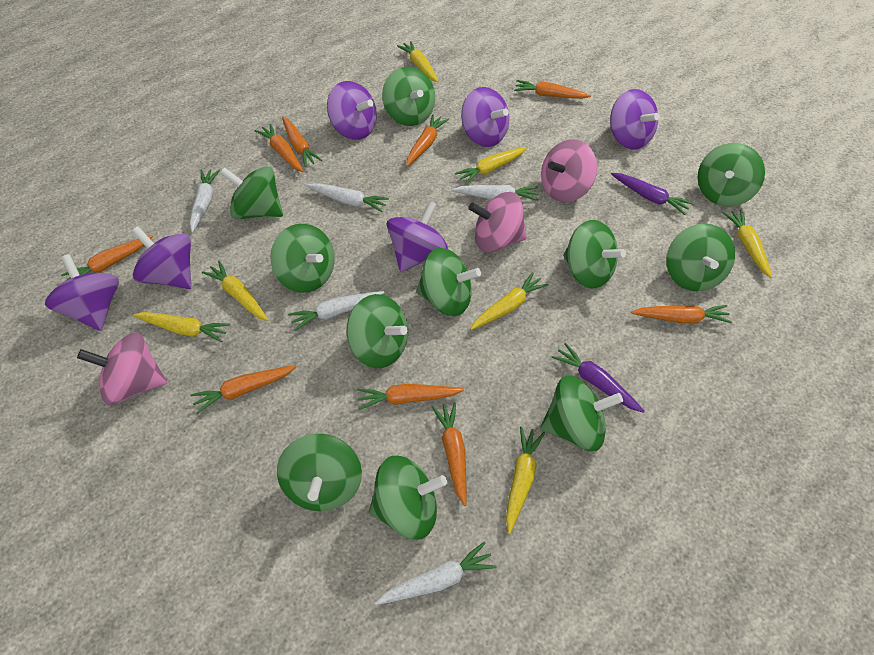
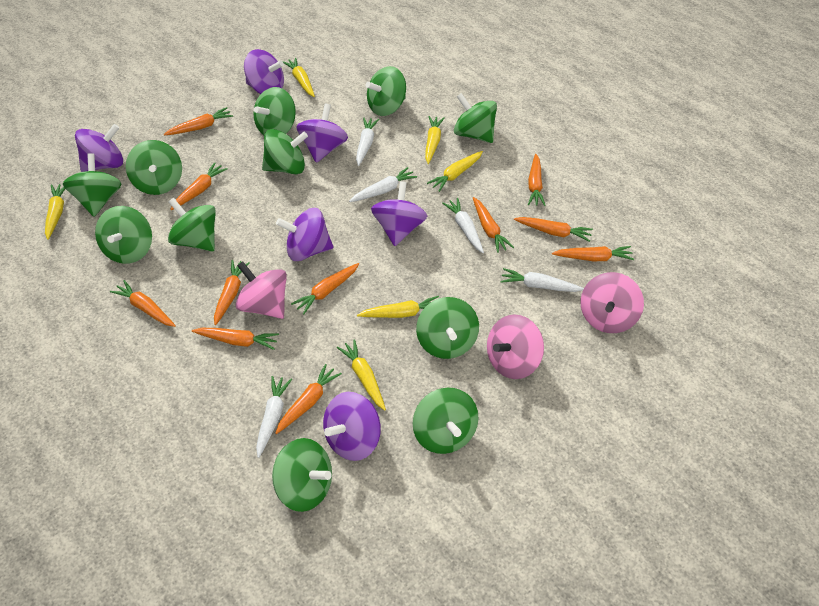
orange carrot: 9 -> 11
purple carrot: 2 -> 0
yellow carrot: 7 -> 6

